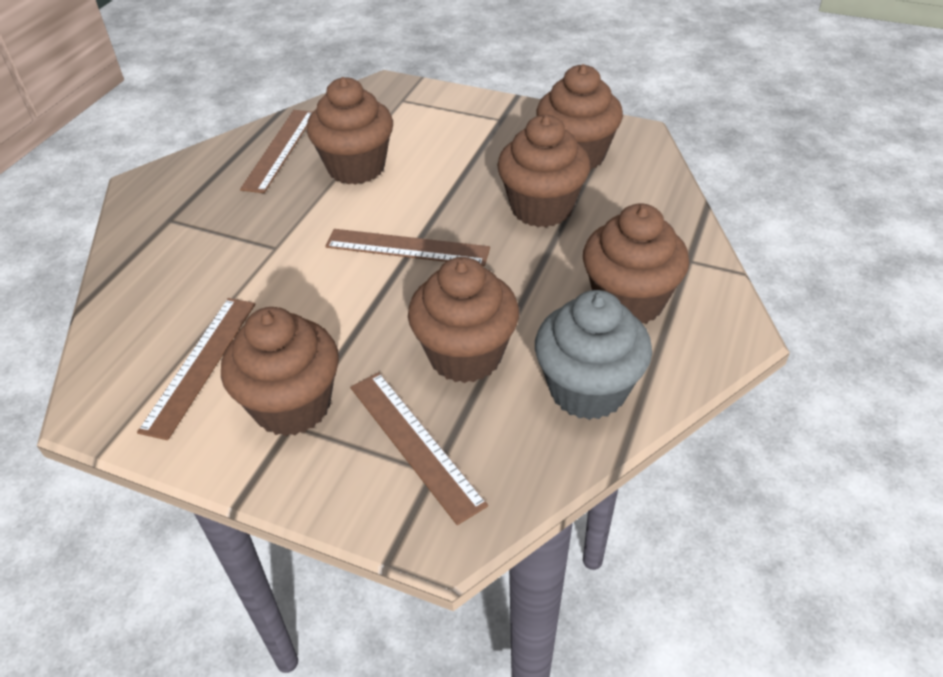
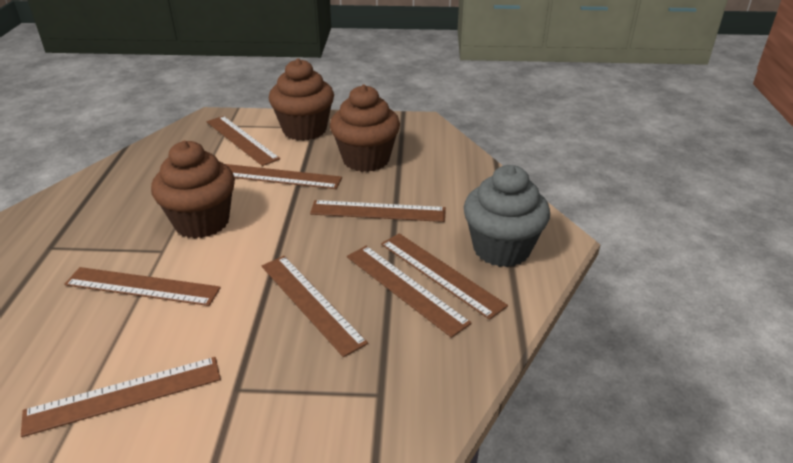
brown cupcake: 6 -> 3
brown ruler: 4 -> 8

